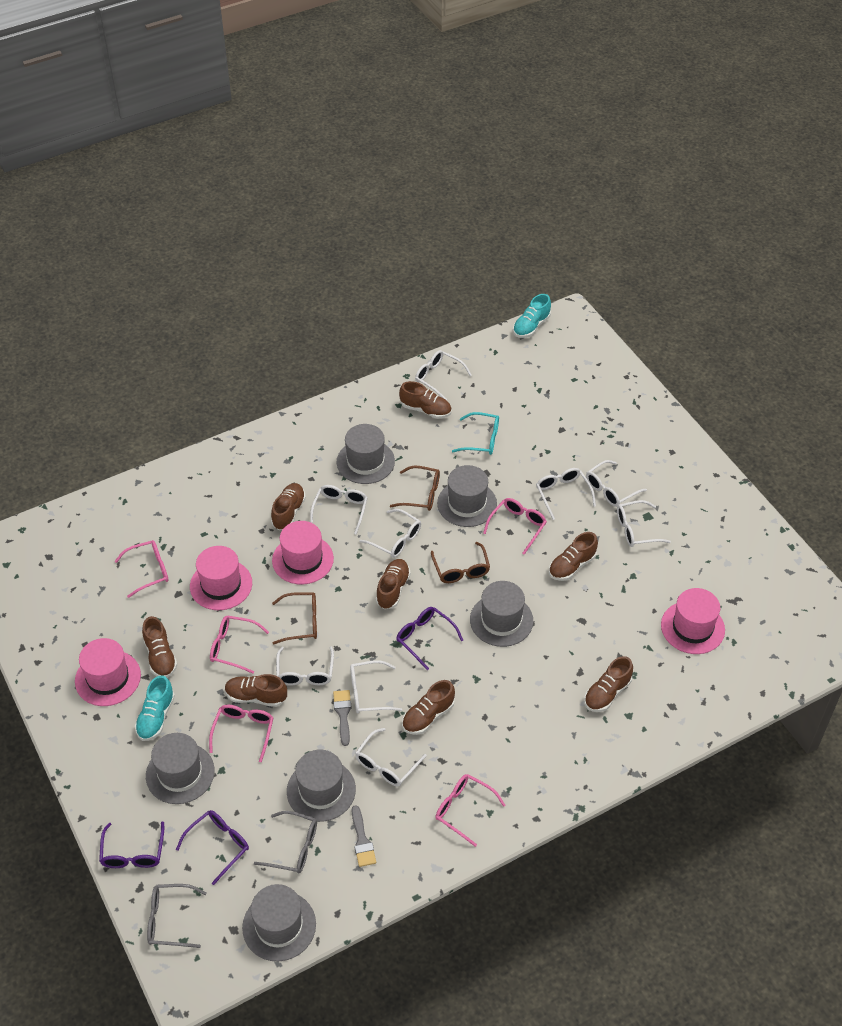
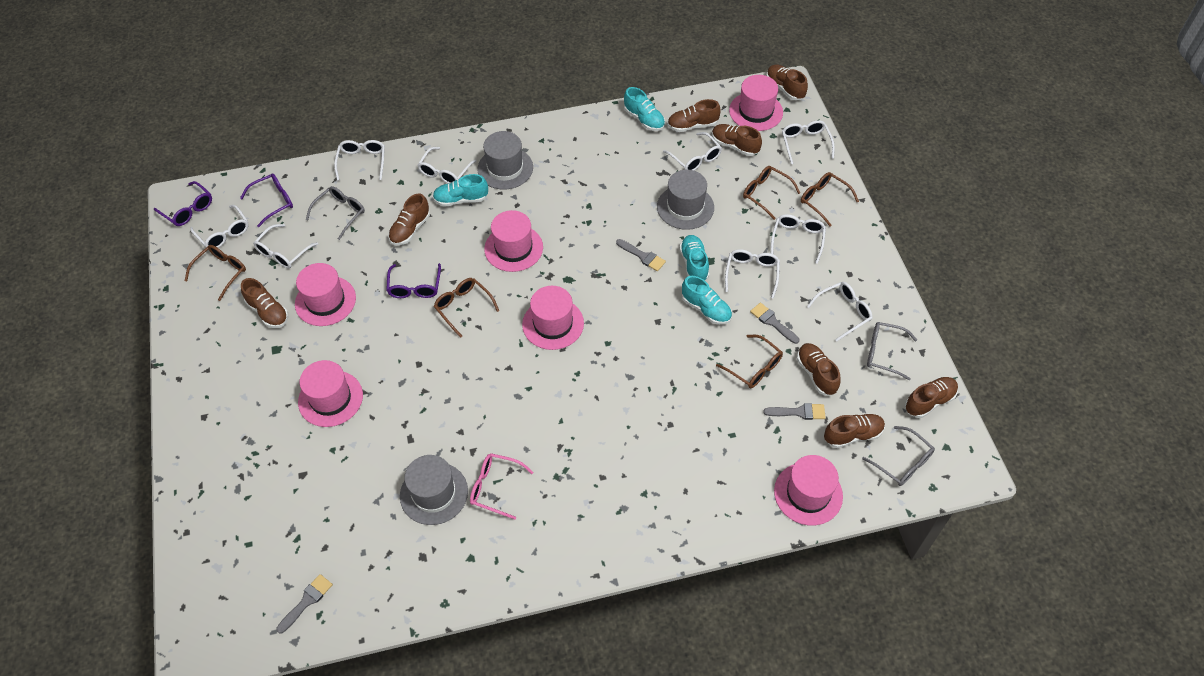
brown glasses: 3 -> 5
grey brush: 2 -> 4
grey glasses: 2 -> 3
grey hat: 6 -> 3
pink glasses: 5 -> 1
pink hat: 4 -> 6
turquoise glasses: 1 -> 0
turquoise shoe: 2 -> 4

